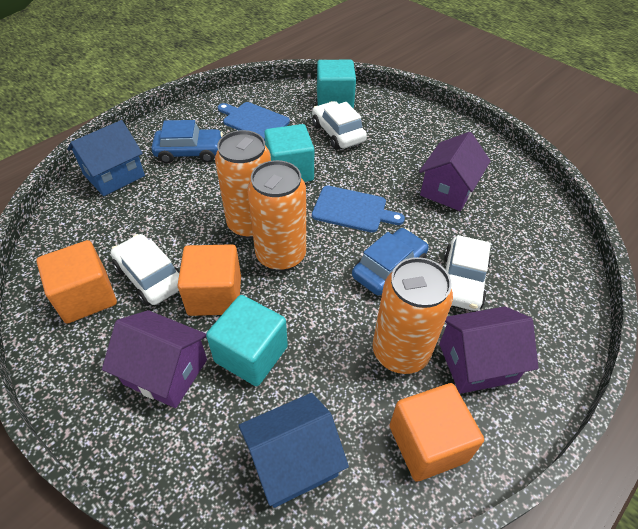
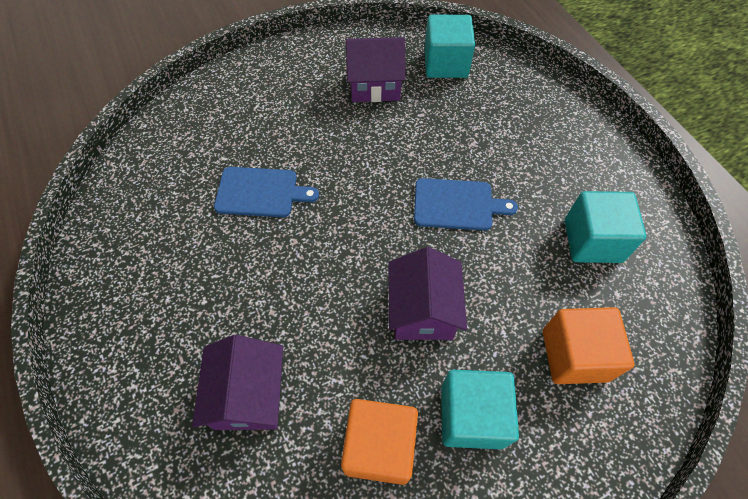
blue car: 2 -> 0
blue house: 2 -> 0
orange can: 3 -> 0
orange cube: 3 -> 2
white car: 3 -> 0

